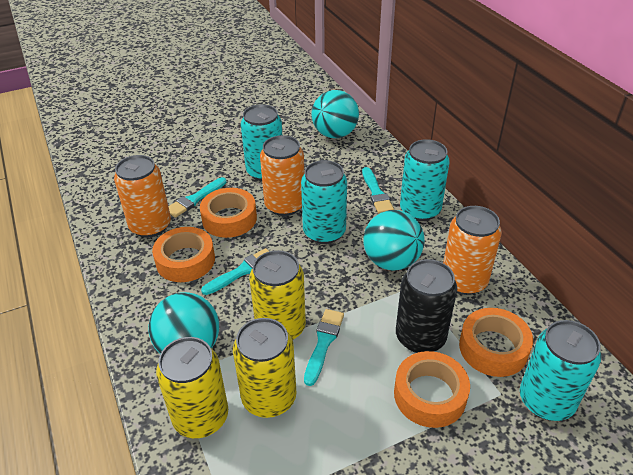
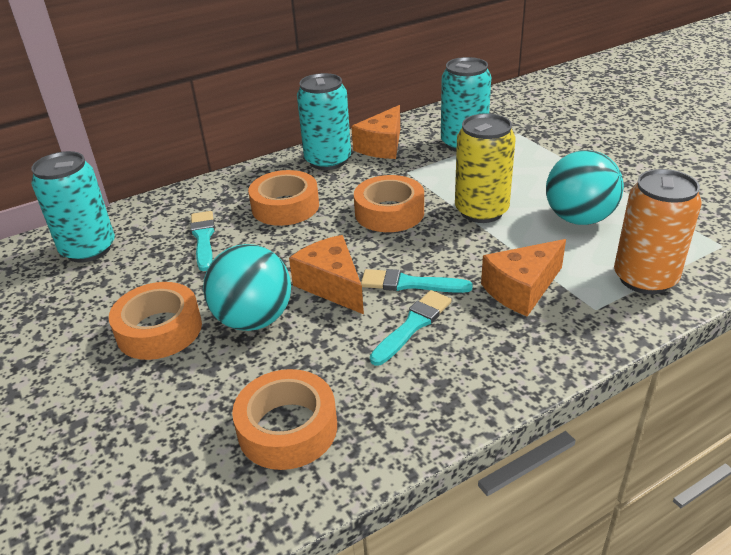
black can: 1 -> 0
orange can: 3 -> 1
orange cheese: 0 -> 3
turquoise ball: 3 -> 2
turquoise brush: 4 -> 3
turquoise can: 4 -> 3
yellow can: 3 -> 1

